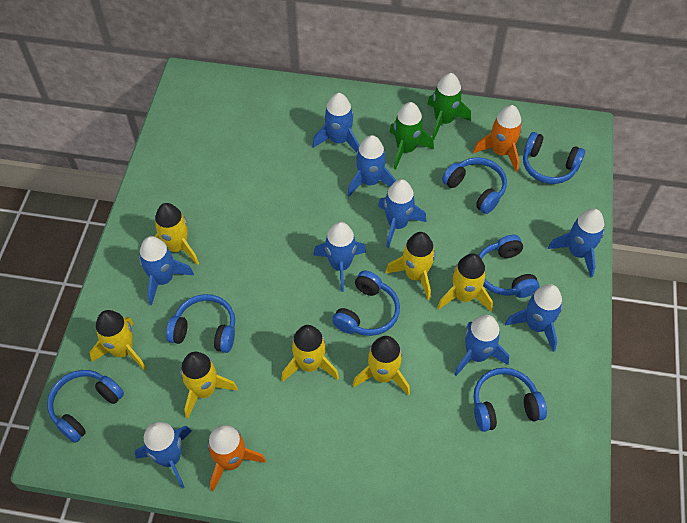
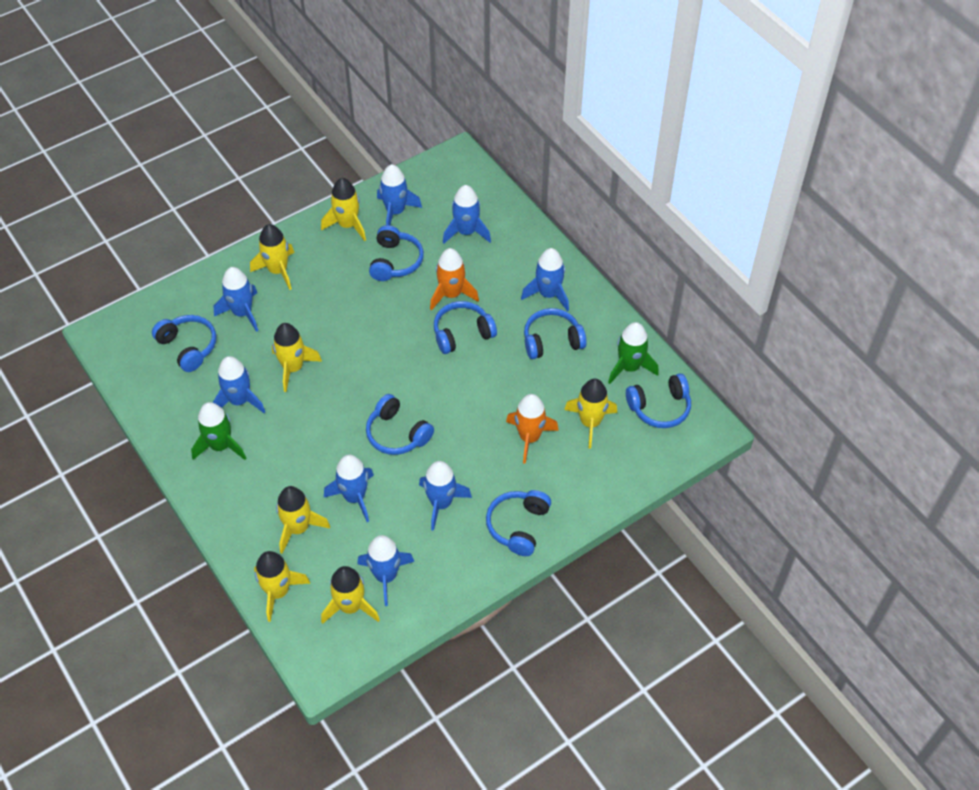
blue rocket: 9 -> 8

